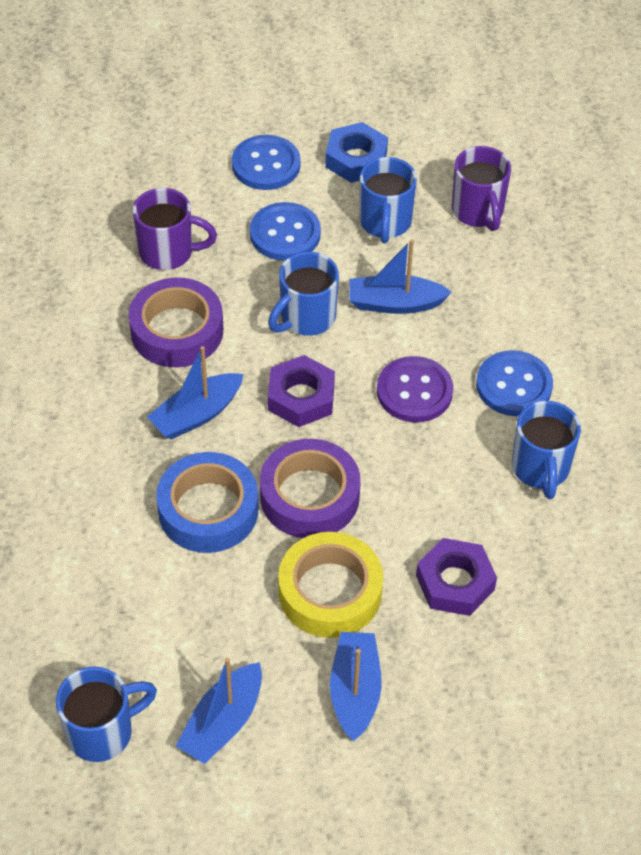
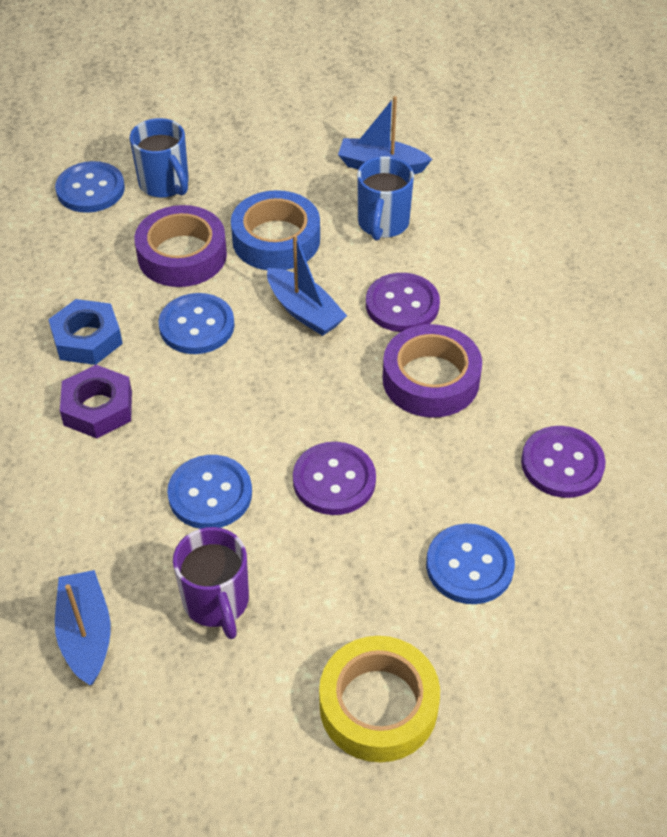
blue boat: 4 -> 3
blue button: 3 -> 4
blue mug: 4 -> 2
purple button: 1 -> 3
purple mug: 2 -> 1
purple nut: 2 -> 1

